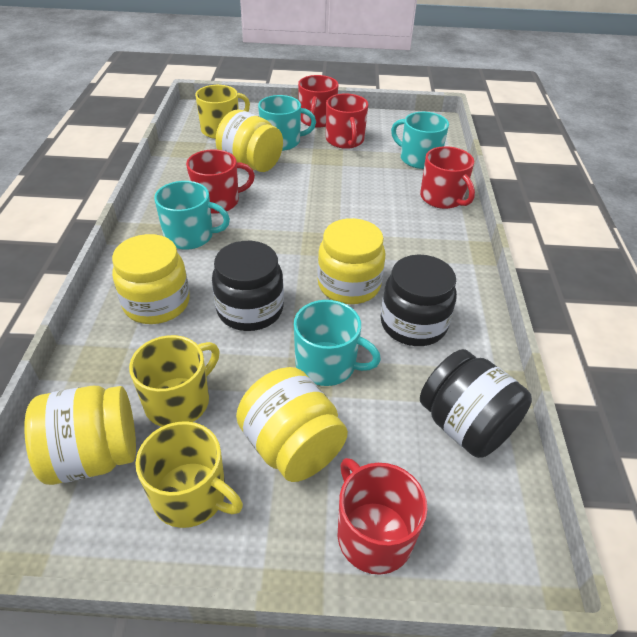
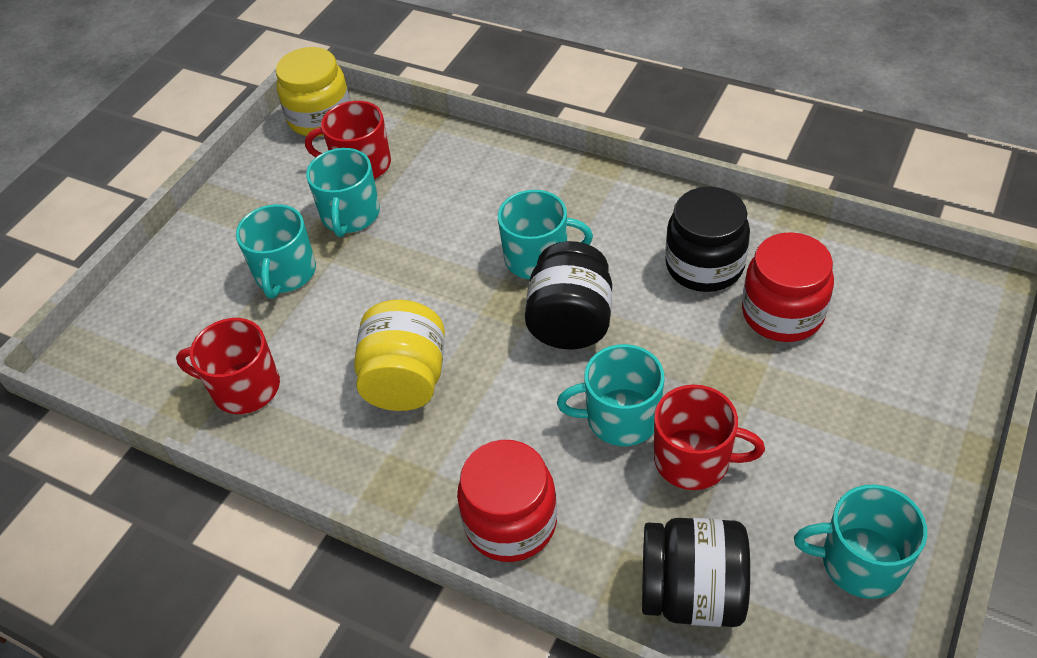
red jar: 0 -> 2
red mug: 5 -> 3
turquoise mug: 4 -> 5
yellow jar: 5 -> 2
yellow mug: 3 -> 0

